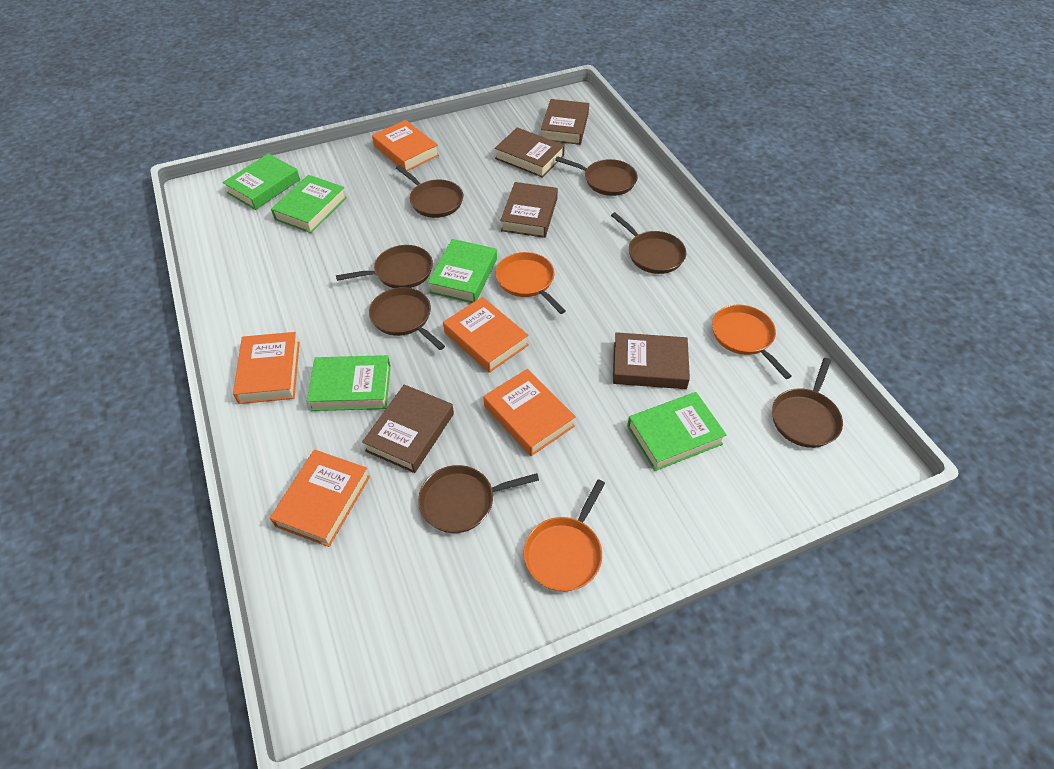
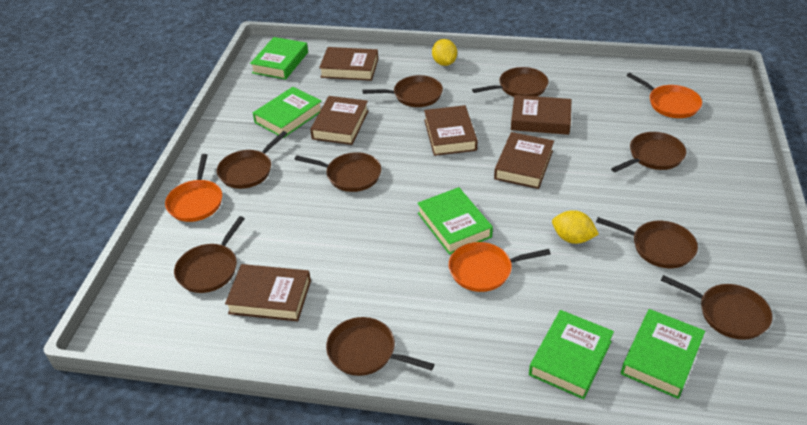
brown book: 5 -> 6
brown pan: 7 -> 9
orange book: 5 -> 0
yellow lemon: 0 -> 2

